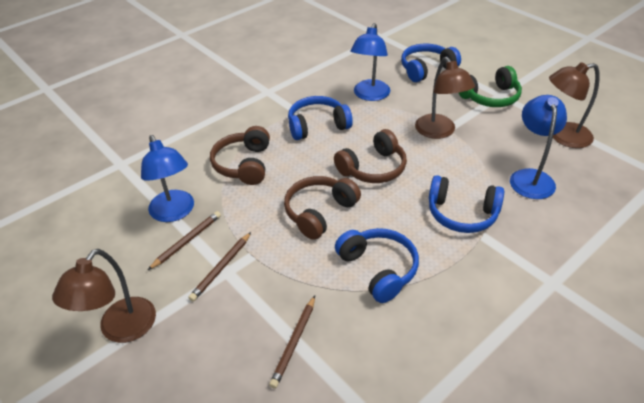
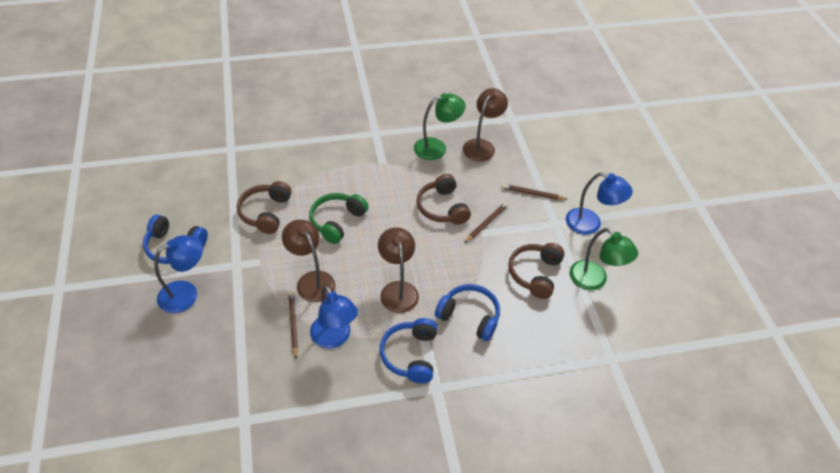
blue headphones: 4 -> 3
green lamp: 0 -> 2

